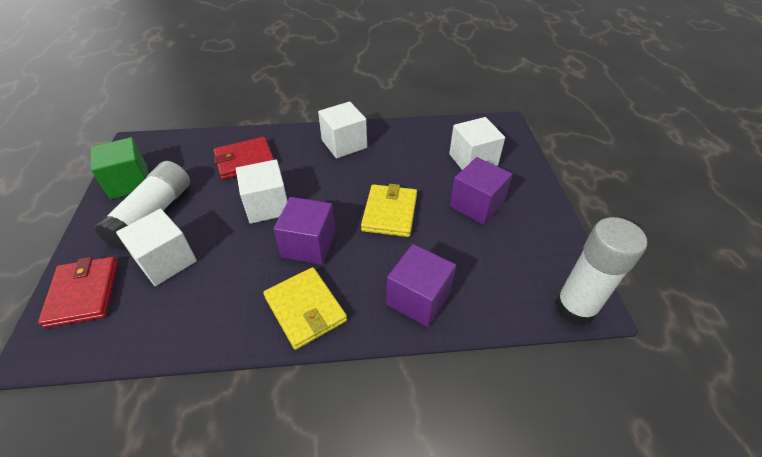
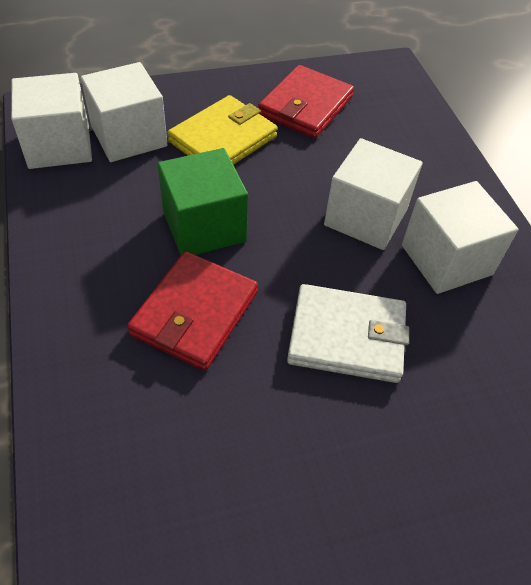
purple cube: 3 -> 0
white glue stick: 2 -> 0
white wallet: 0 -> 1
yellow wallet: 2 -> 1

